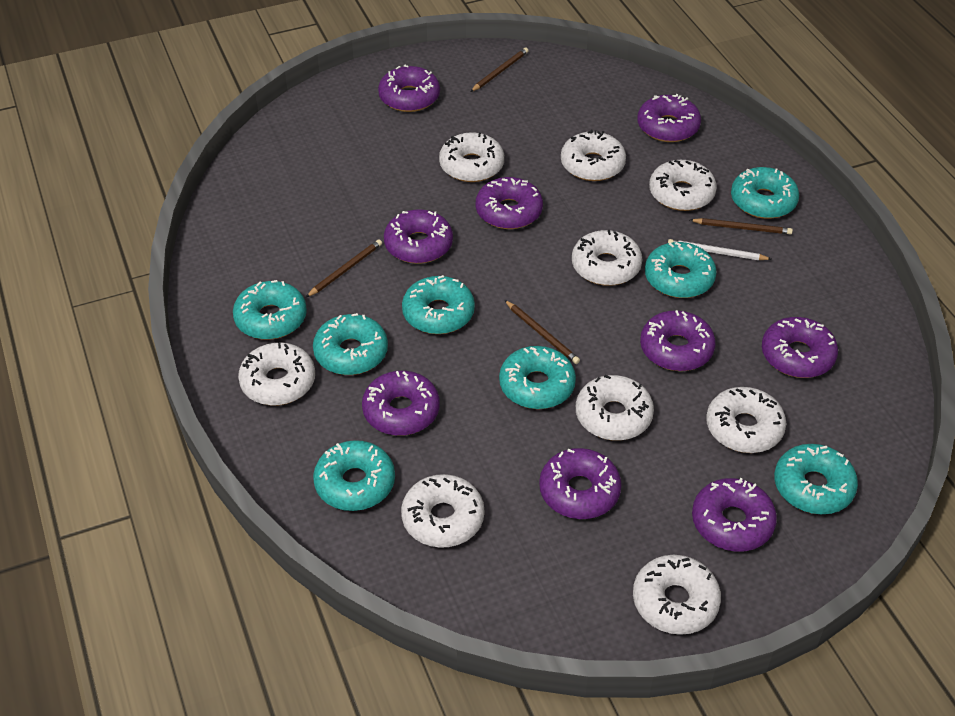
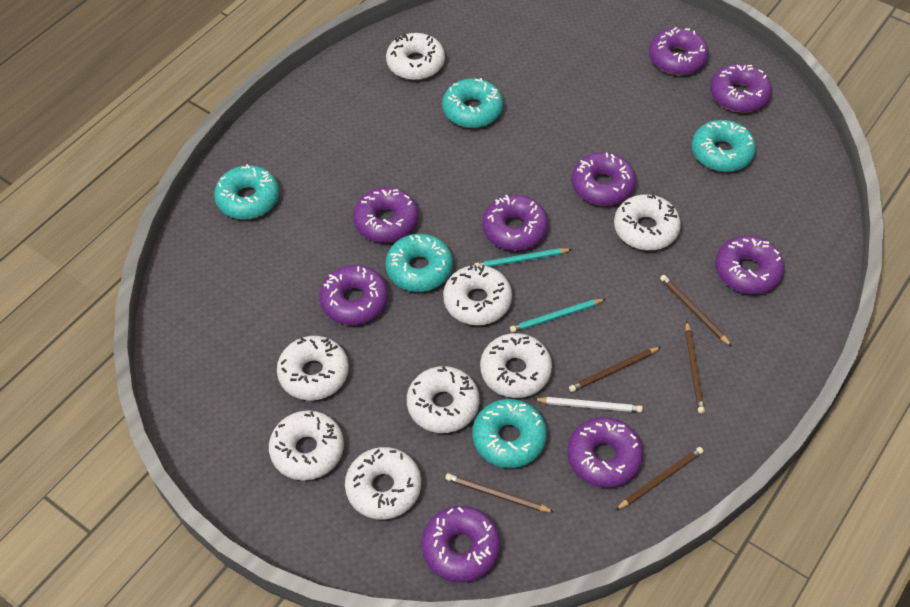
brown pencil: 4 -> 5
turquoise donut: 8 -> 5
turquoise pencil: 0 -> 2
white donut: 9 -> 8

